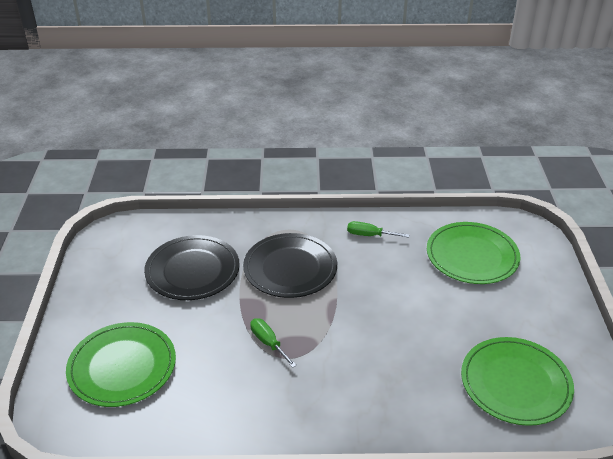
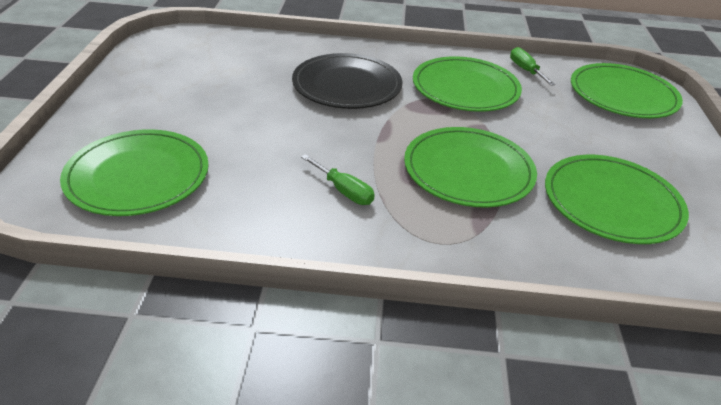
black plate: 2 -> 1
green plate: 3 -> 5

